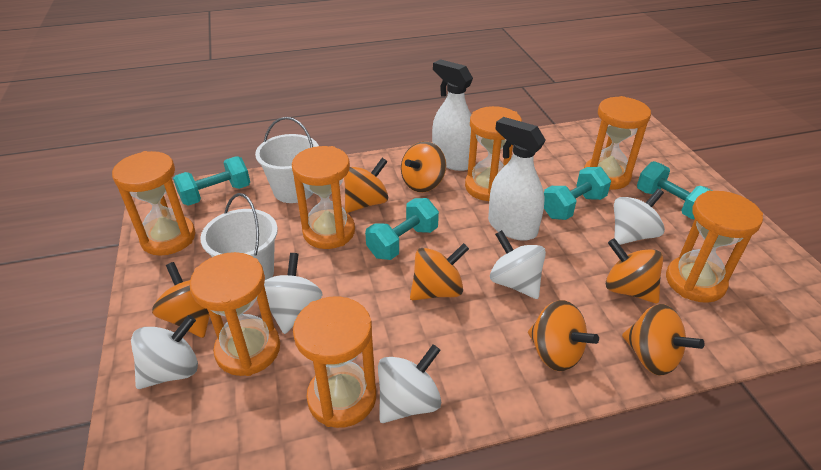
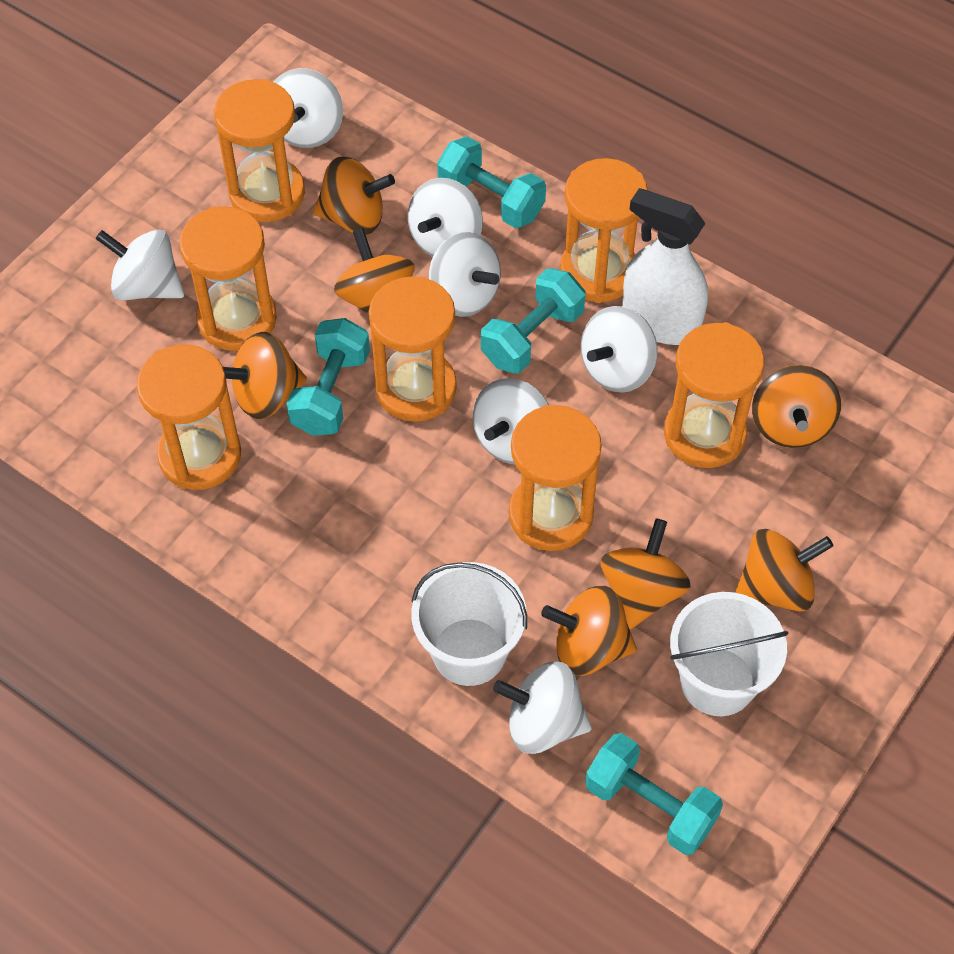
white spinning top: 5 -> 7
white spray bottle: 2 -> 1

